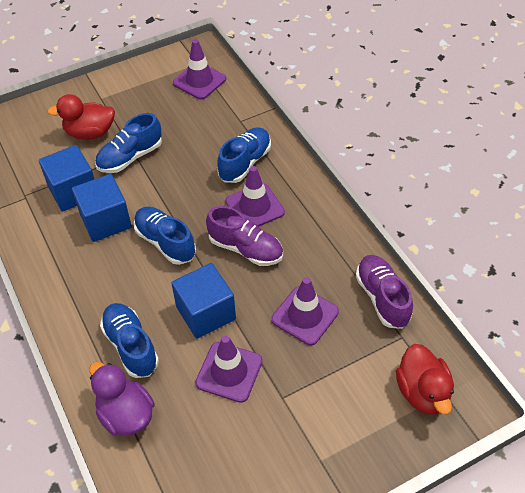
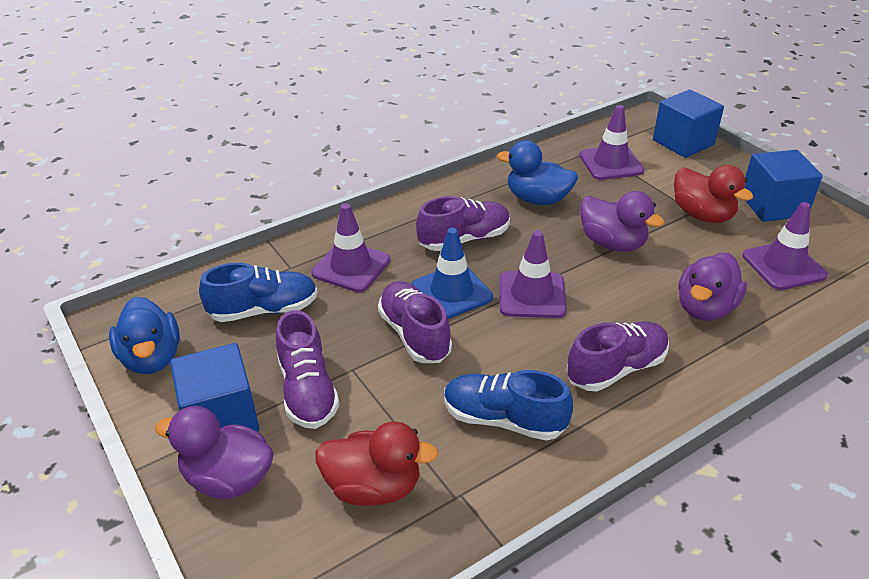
blue duck: 0 -> 2
blue shoe: 4 -> 2
blue traffic cone: 0 -> 1
purple duck: 1 -> 3
purple shoe: 2 -> 4

